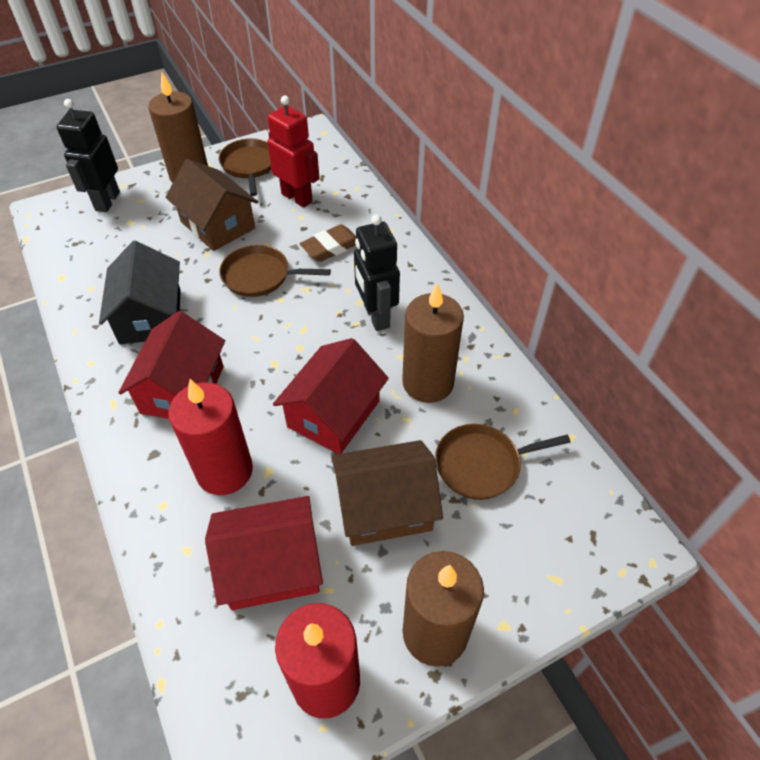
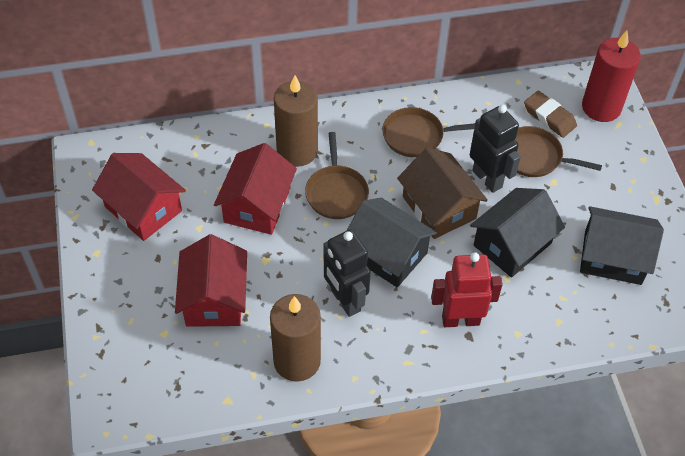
black house: 1 -> 3
brown candle: 3 -> 2
brown house: 2 -> 1
red candle: 2 -> 1

